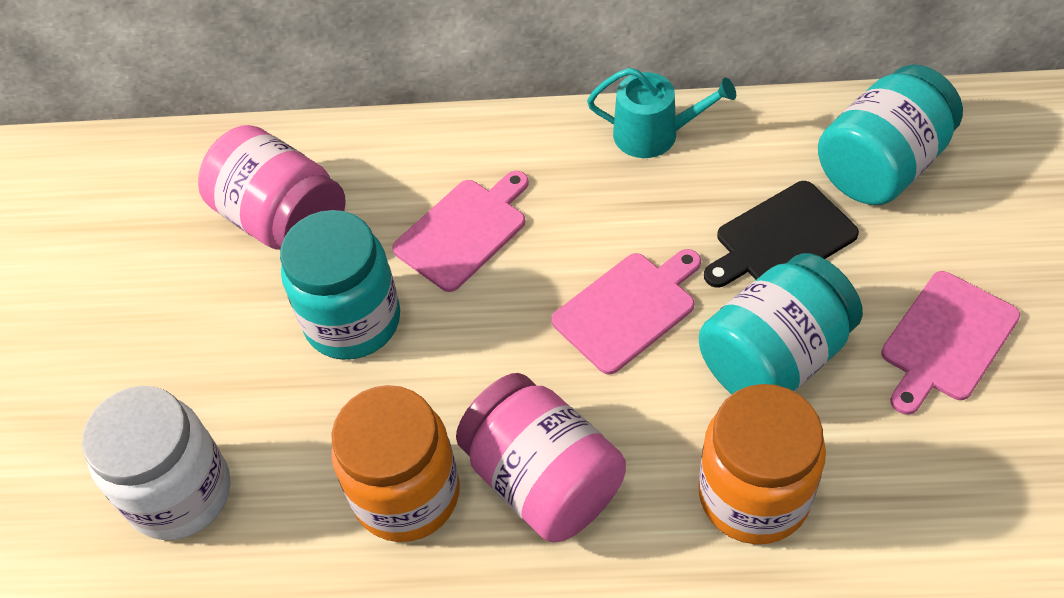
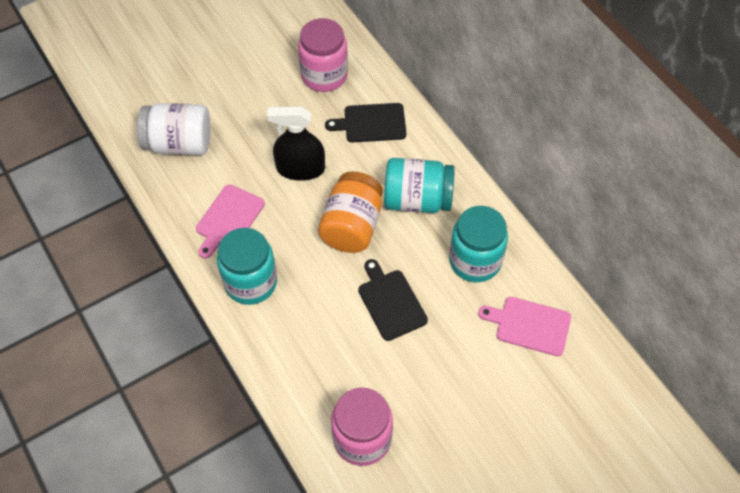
black cutting board: 1 -> 2
black spray bottle: 0 -> 1
orange jar: 2 -> 1
pink cutting board: 3 -> 2
turquoise watering can: 1 -> 0

